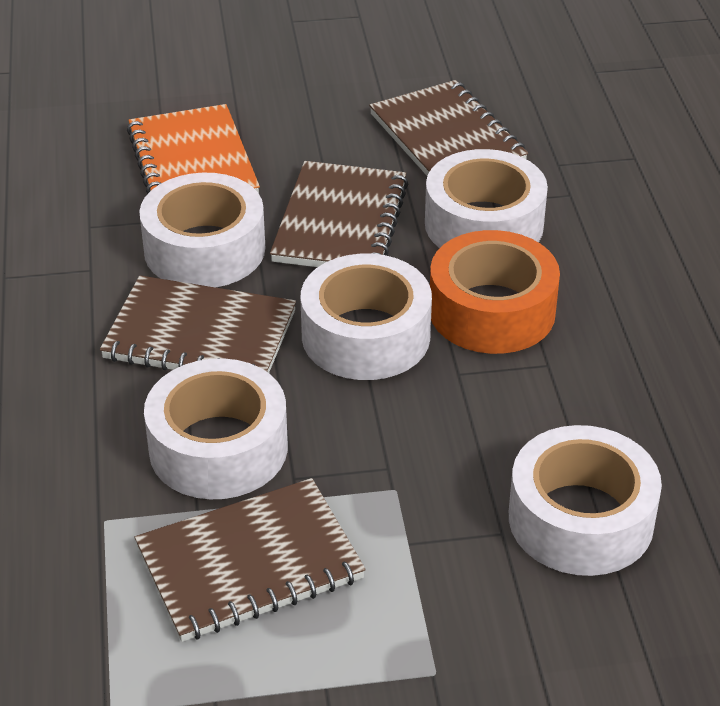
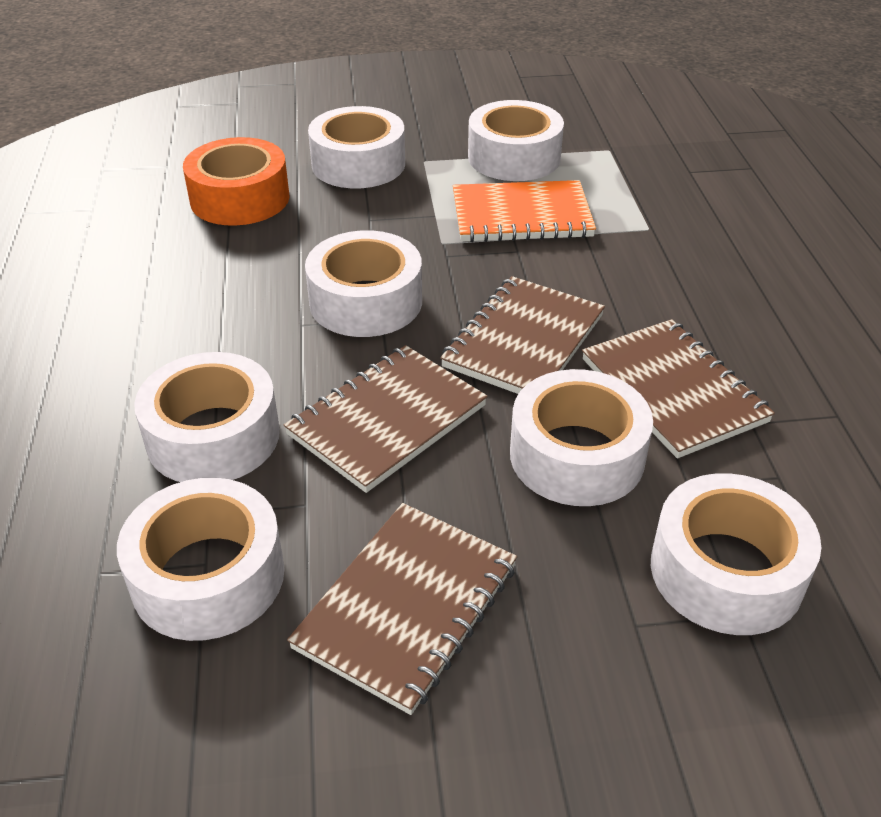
white tape: 5 -> 7

